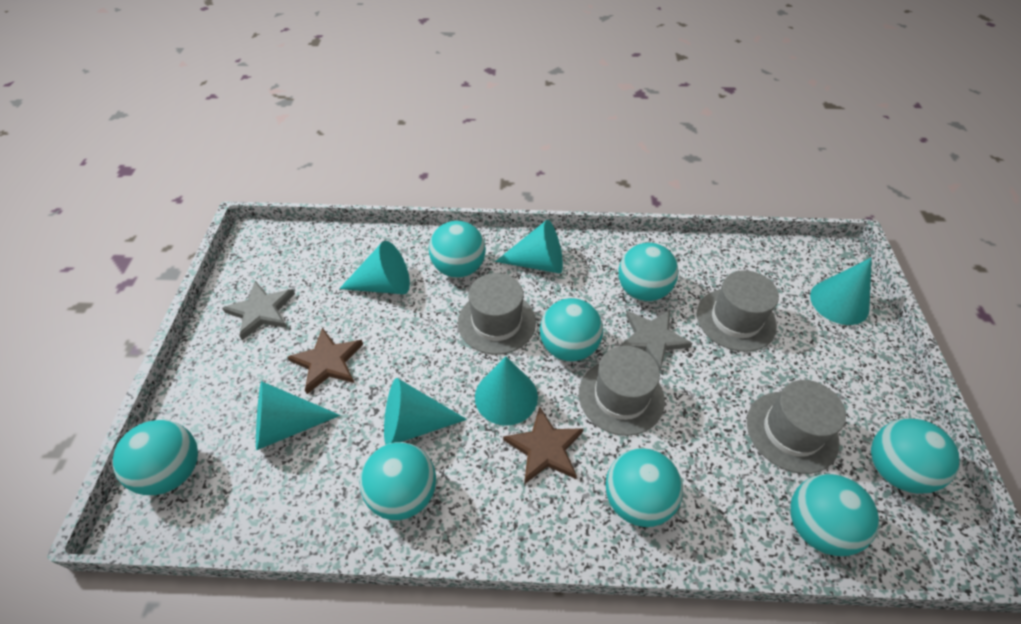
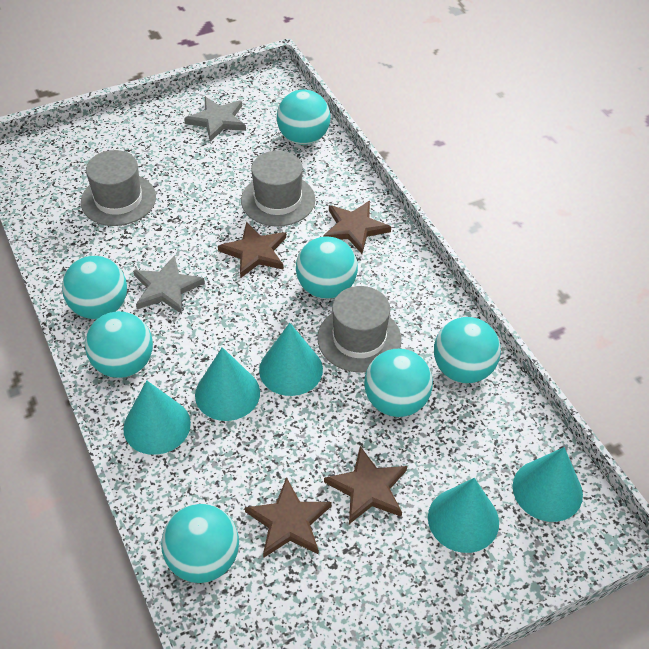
brown star: 2 -> 4
grey hat: 4 -> 3
turquoise ball: 8 -> 7
turquoise cone: 6 -> 5

